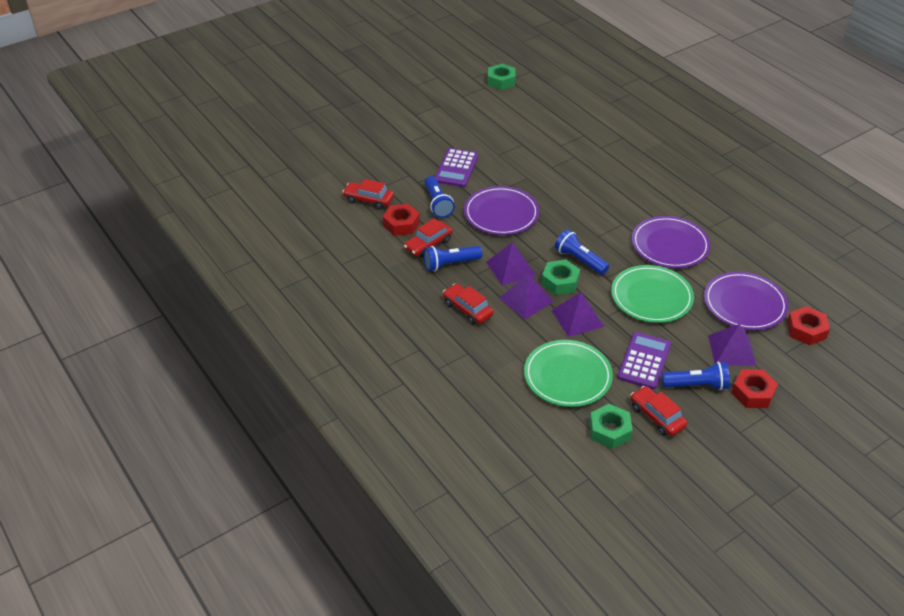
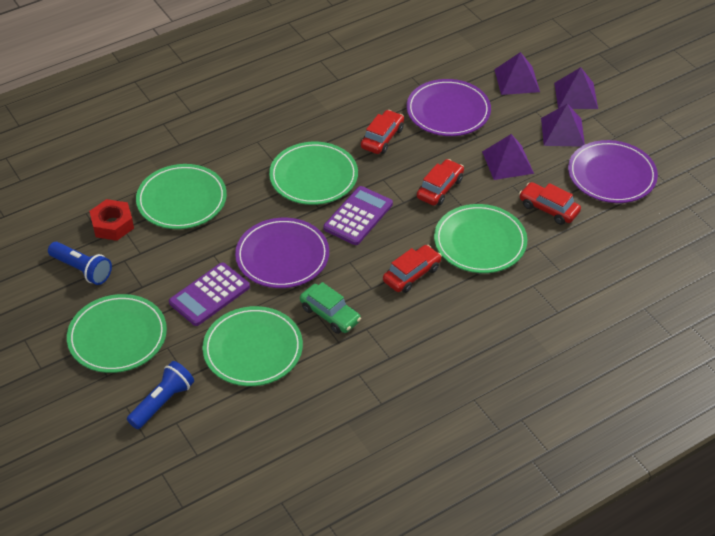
blue flashlight: 4 -> 2
green car: 0 -> 1
green nut: 3 -> 0
green plate: 2 -> 5
red nut: 3 -> 1

